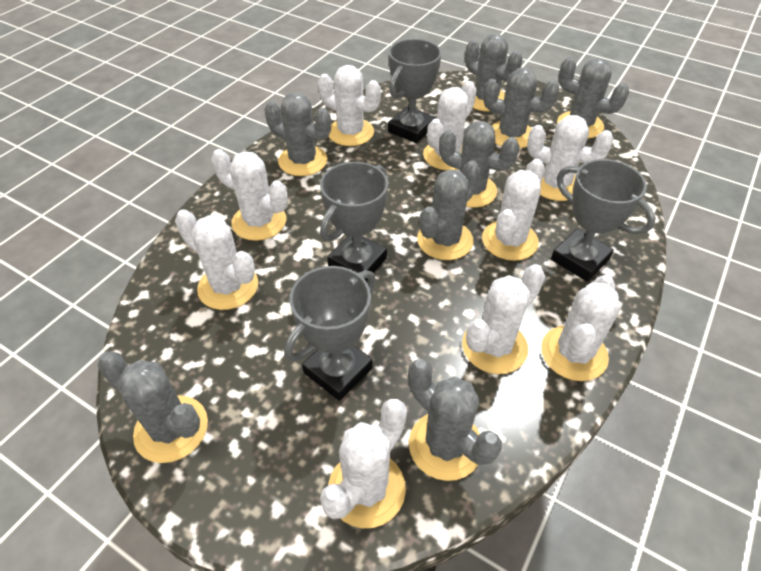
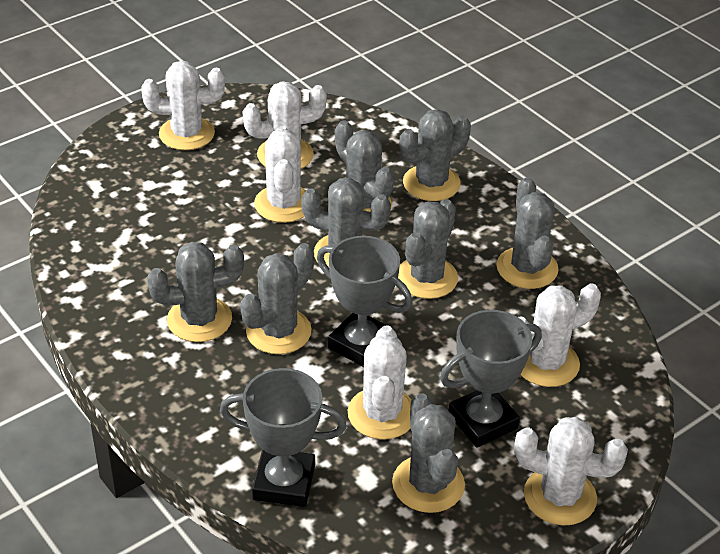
grey trophy: 4 -> 3
white cactus: 9 -> 6

